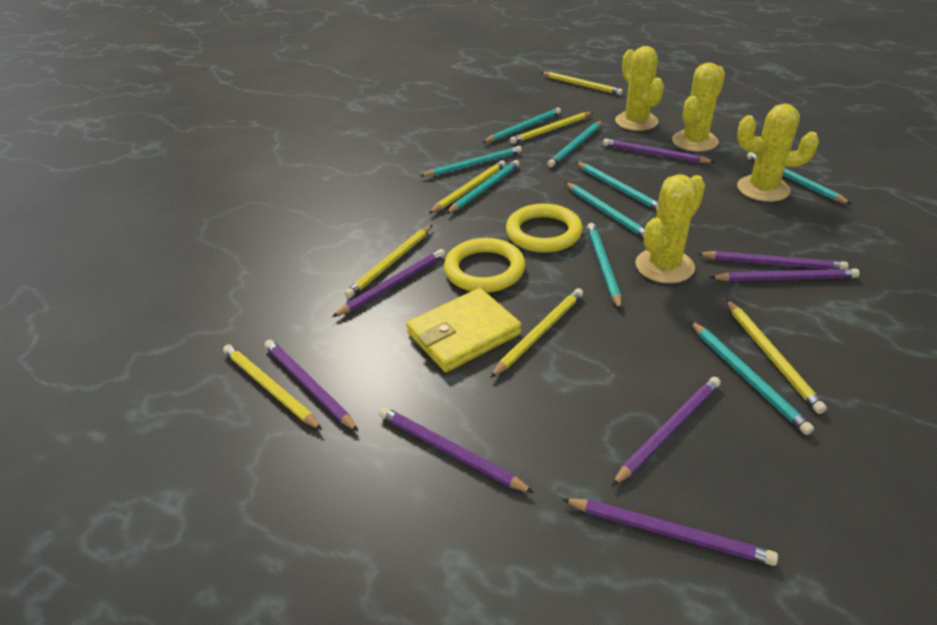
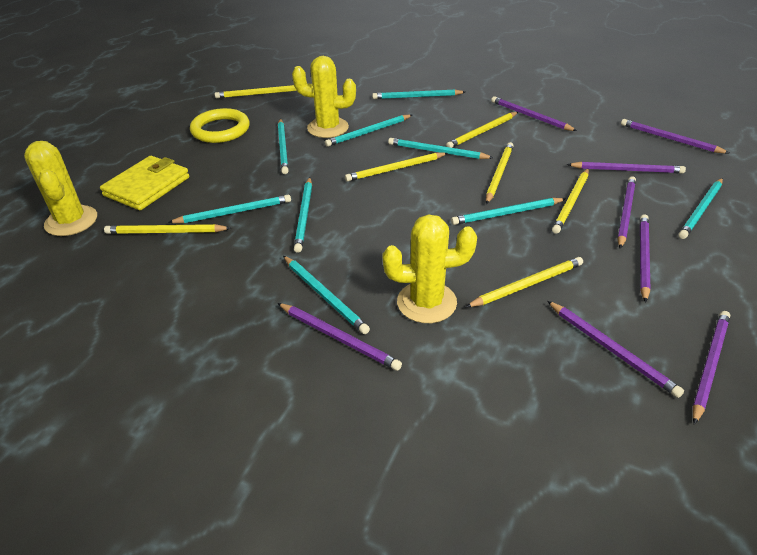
yellow cactus: 4 -> 3
yellow ring: 2 -> 1

